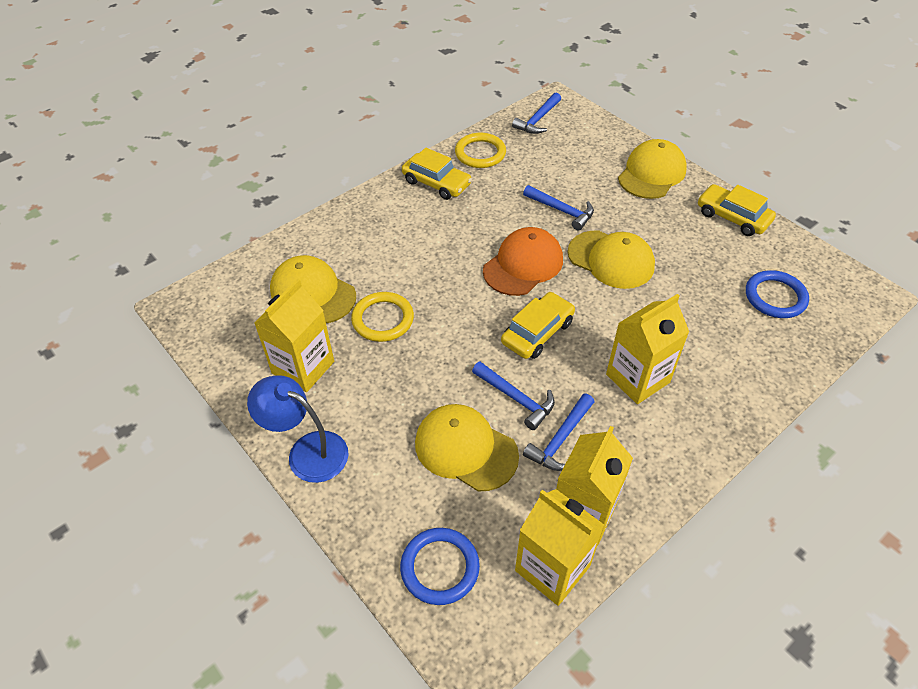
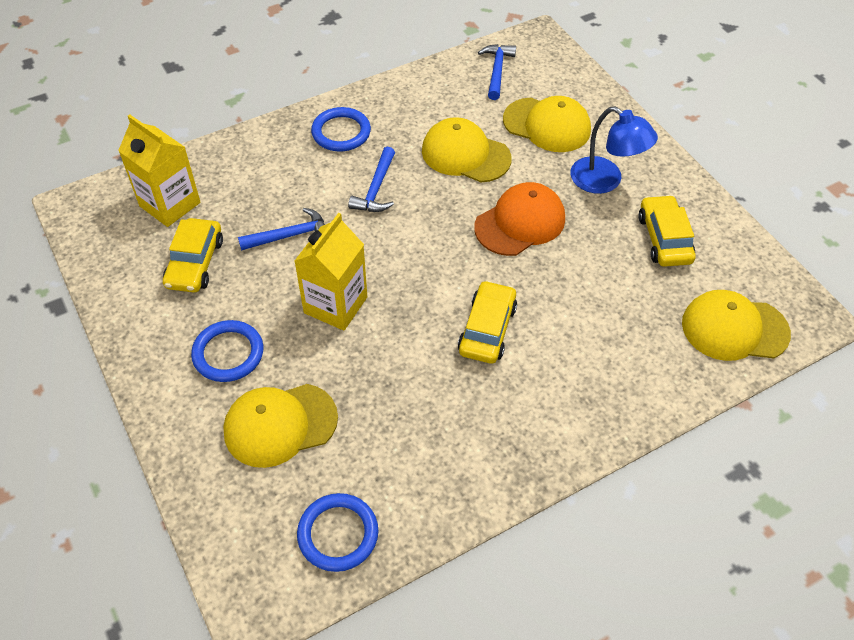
blue hammer: 4 -> 3
blue ring: 2 -> 3
yellow carton: 4 -> 2
yellow ring: 2 -> 0

